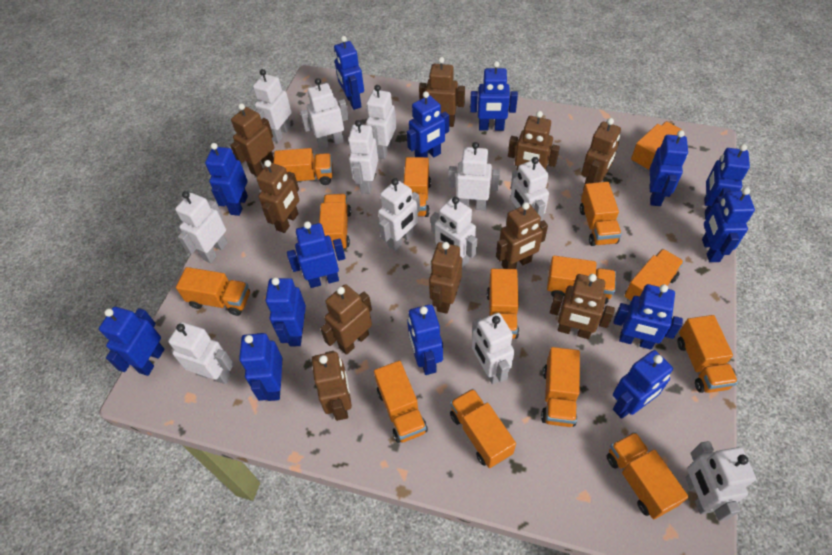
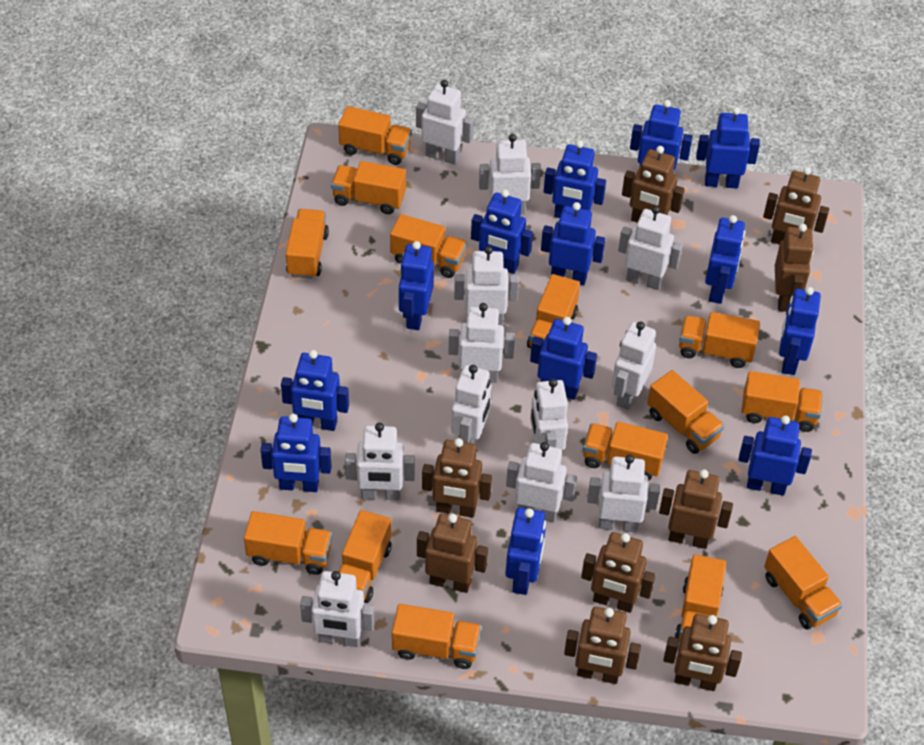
blue robot: 14 -> 13
brown robot: 10 -> 9

